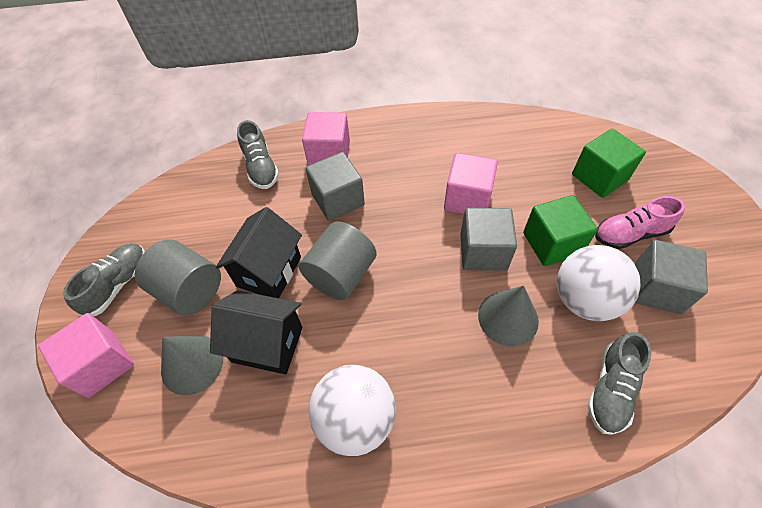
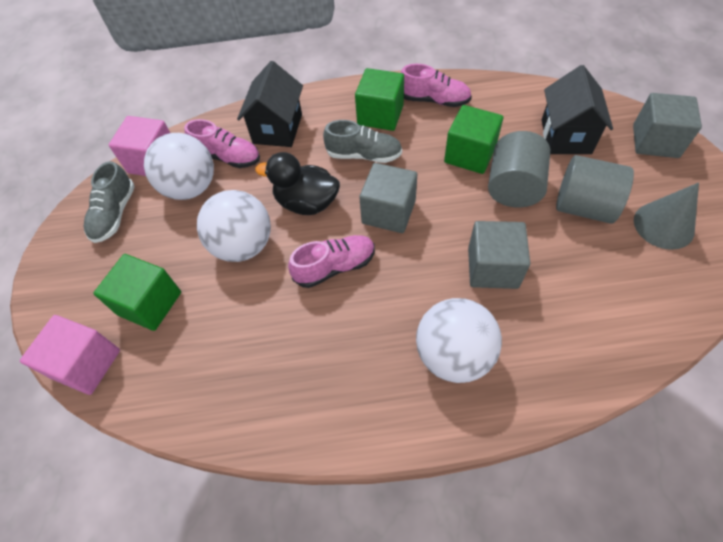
black duck: 0 -> 1
green cube: 2 -> 3
grey cone: 2 -> 1
grey shoe: 3 -> 2
pink cube: 3 -> 2
pink shoe: 1 -> 3
white ball: 2 -> 3

